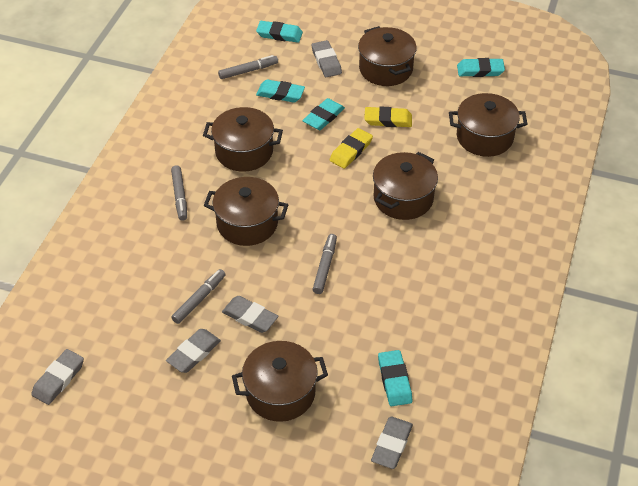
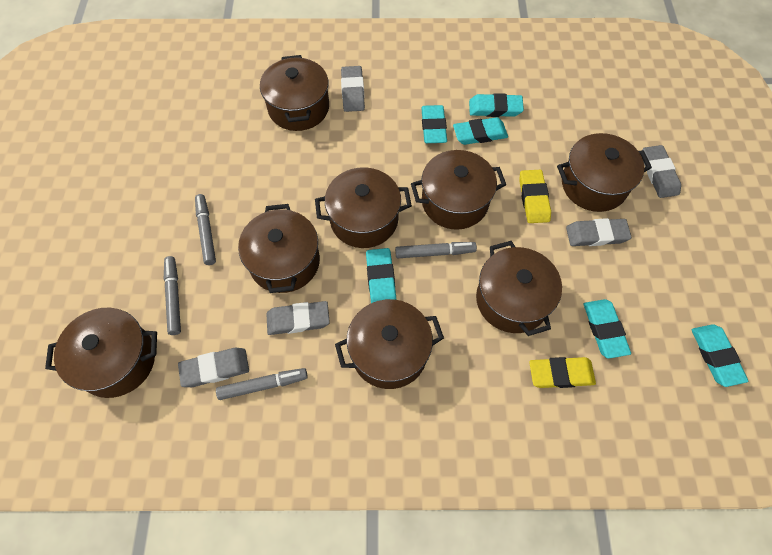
brown pot: 6 -> 8
turquoise eraser: 5 -> 6

